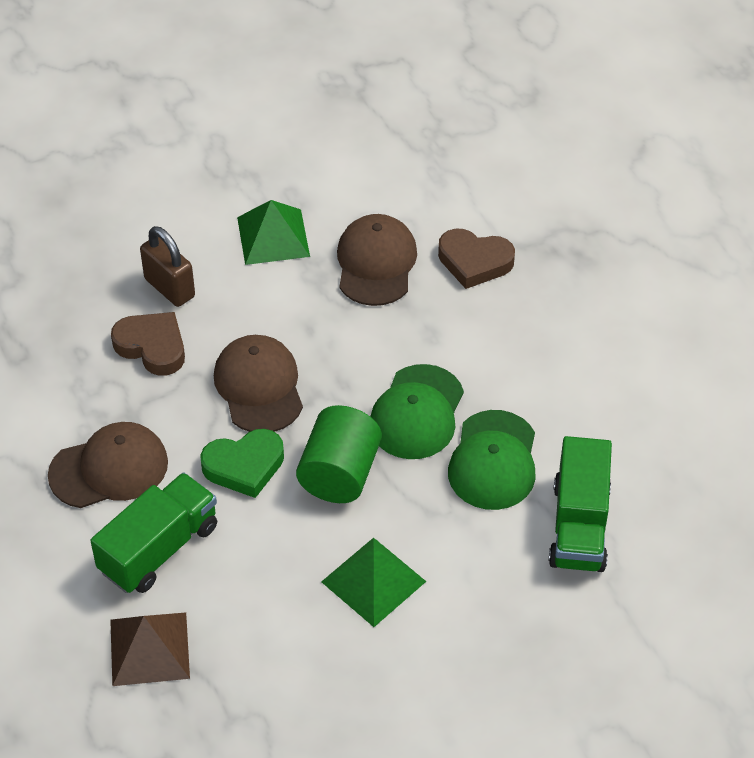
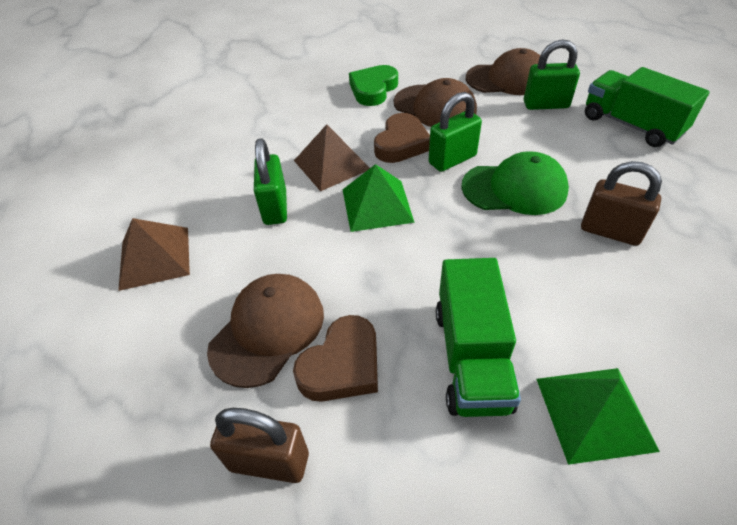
brown padlock: 1 -> 2
brown pyramid: 1 -> 2
green cap: 2 -> 1
green cylinder: 1 -> 0
green padlock: 0 -> 3

